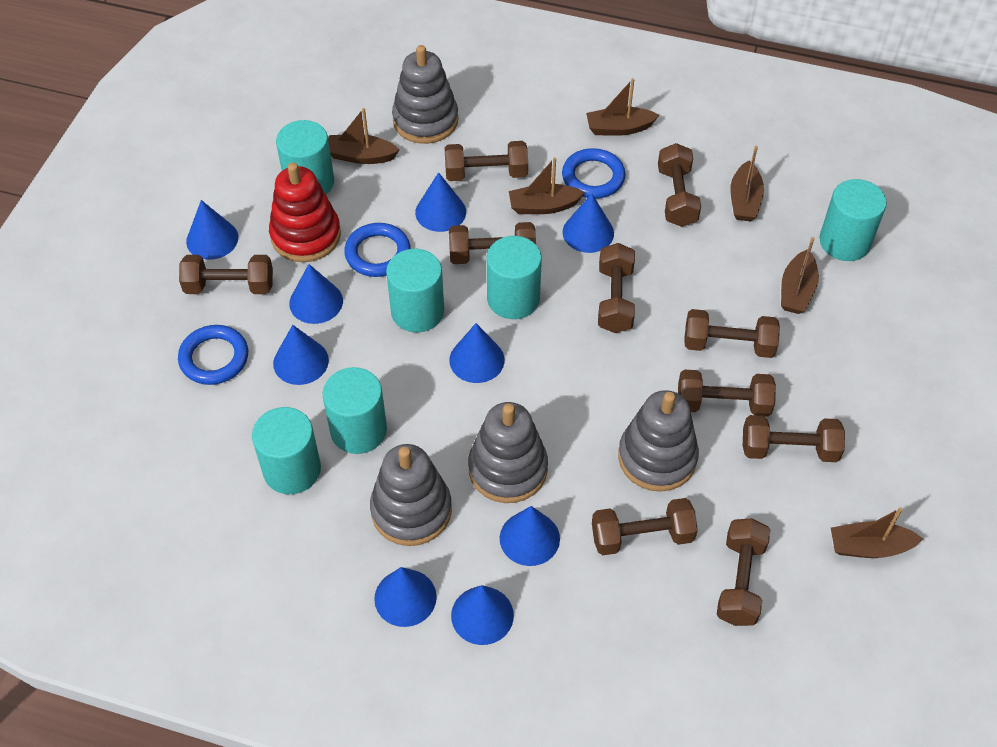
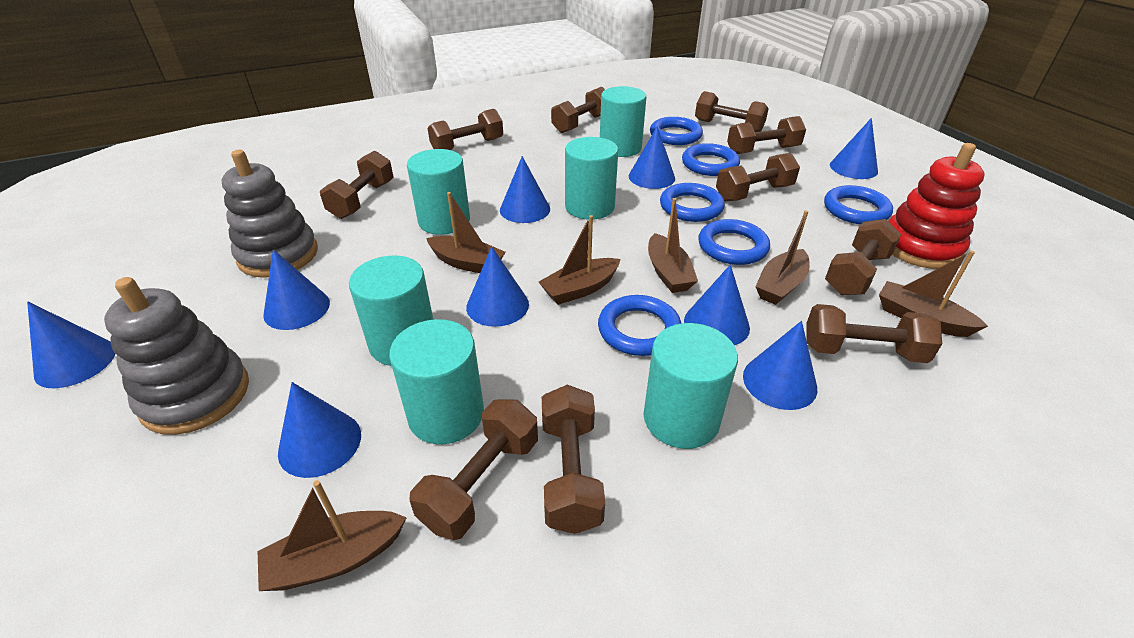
blue ring: 3 -> 6
grey stacking toy: 4 -> 2

